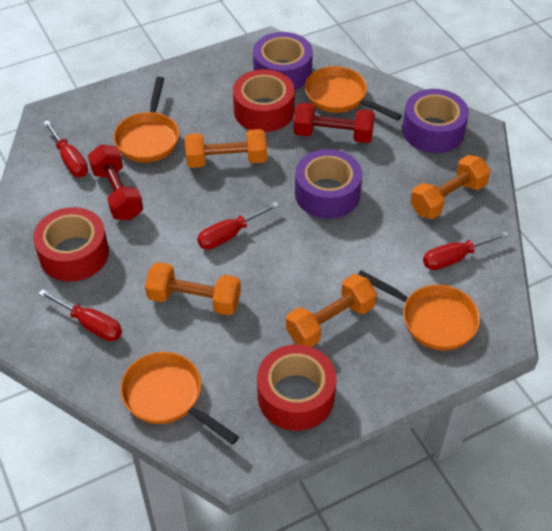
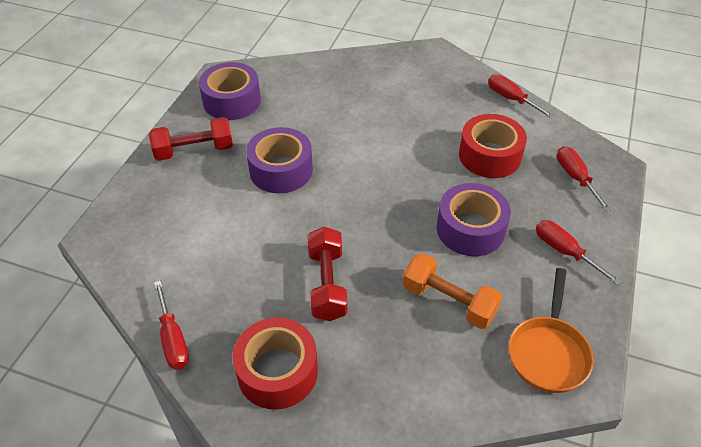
orange dumbbell: 4 -> 1
orange pan: 4 -> 1
red tape: 3 -> 2

